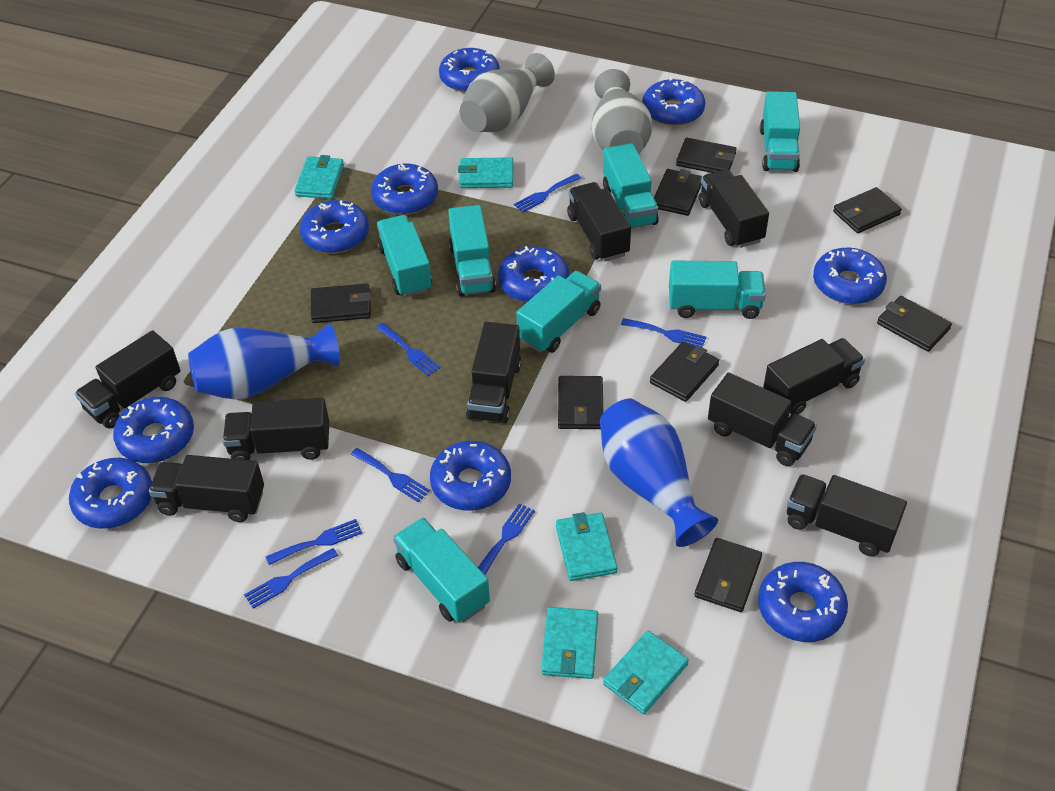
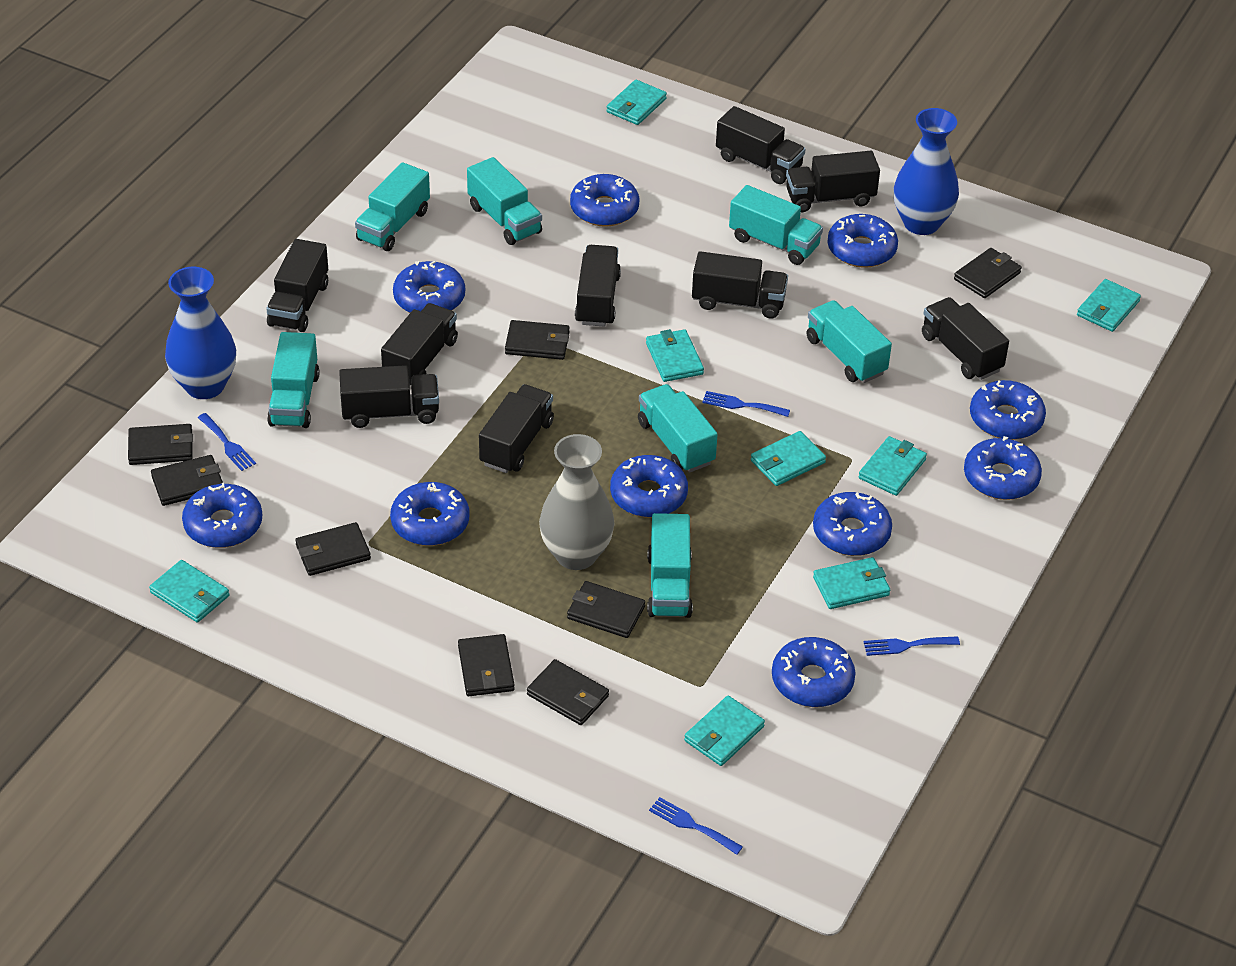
blue fork: 7 -> 4
grey vase: 2 -> 1
turquoise wallet: 5 -> 8

